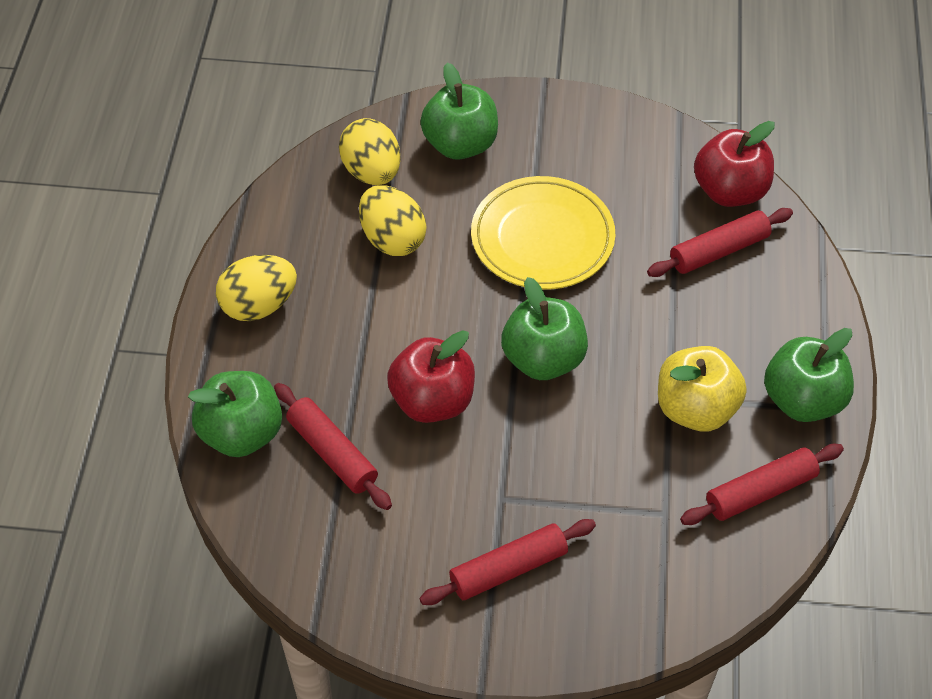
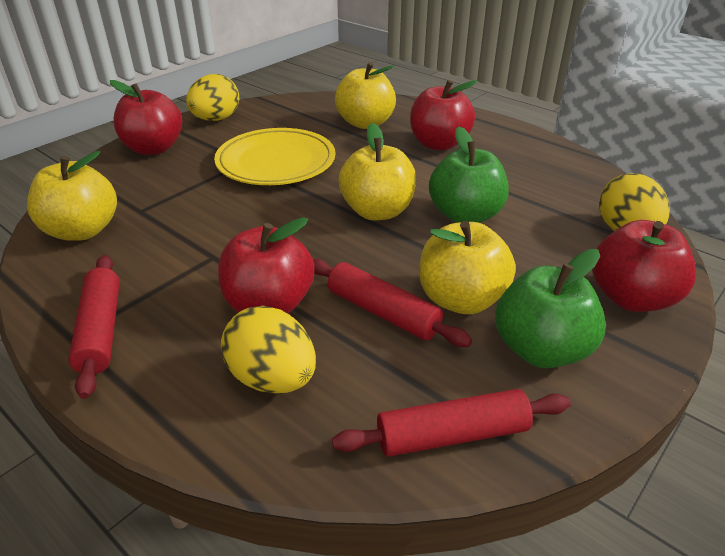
green apple: 4 -> 2
red apple: 2 -> 4
red rolling pin: 4 -> 3
yellow apple: 1 -> 4

